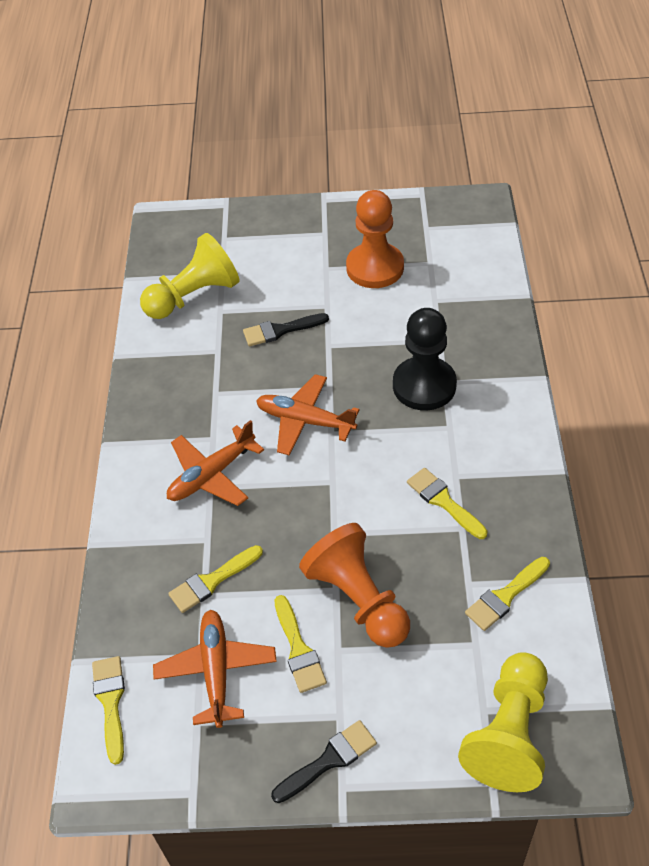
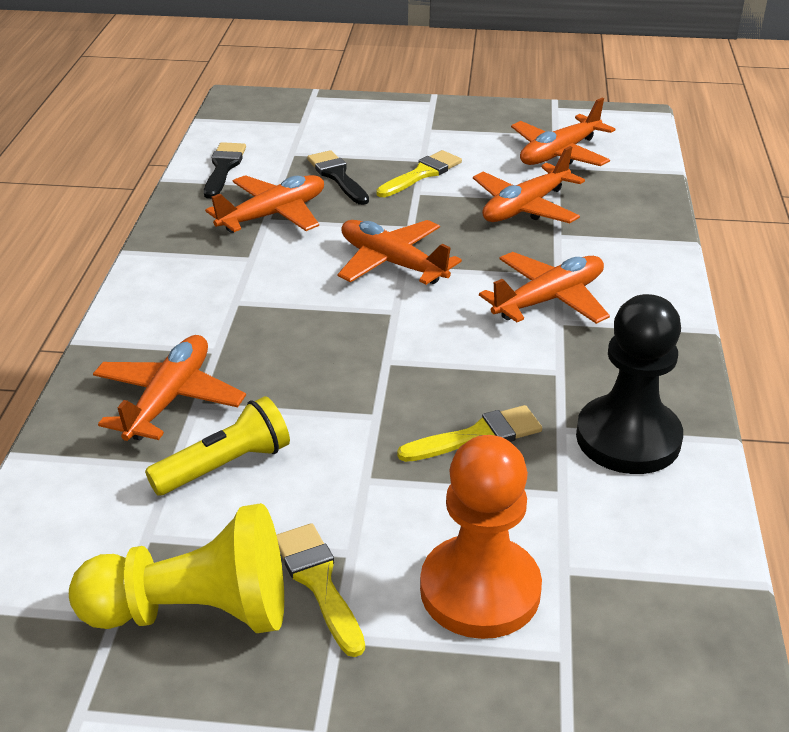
orange pawn: 2 -> 1
orange plane: 3 -> 6
yellow brush: 5 -> 3
yellow flashlight: 0 -> 1
yellow pawn: 2 -> 1

